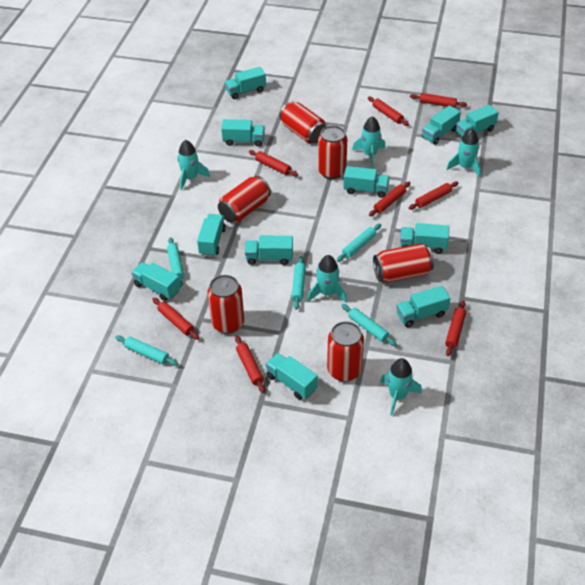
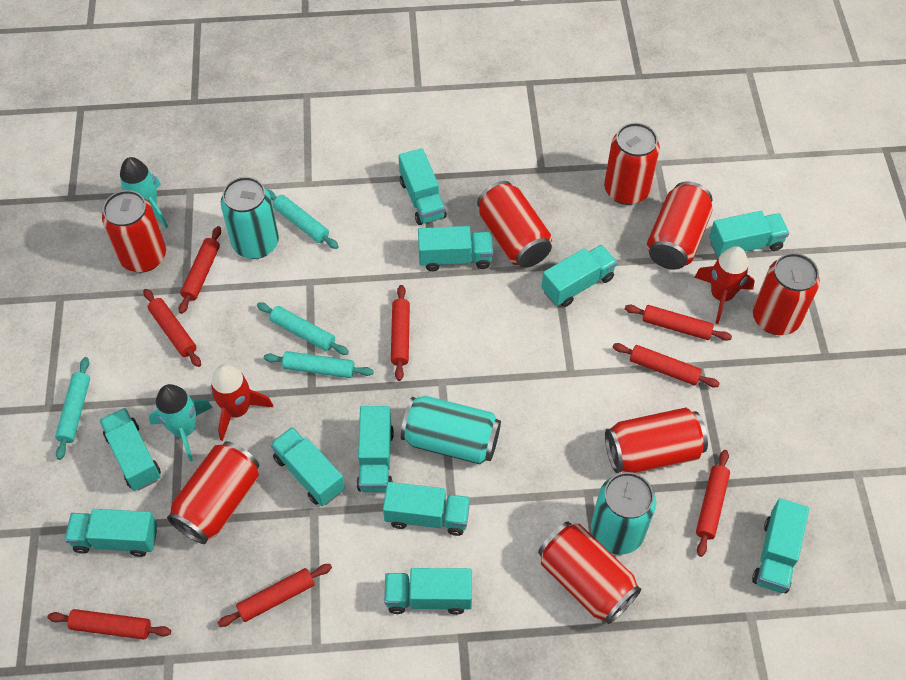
red can: 6 -> 8
red rocket: 0 -> 2
turquoise can: 0 -> 3
turquoise rocket: 5 -> 2
turquoise rolling pin: 5 -> 4

